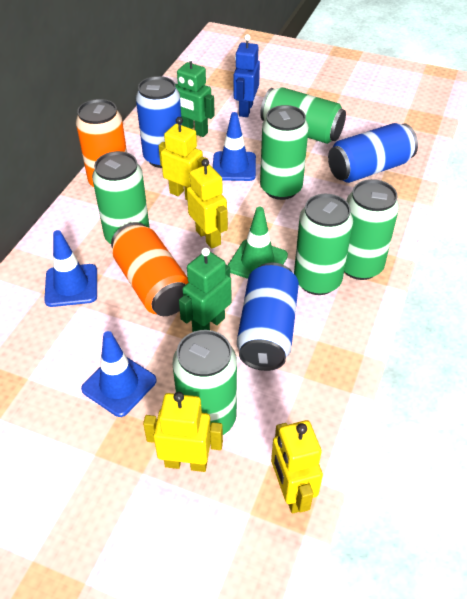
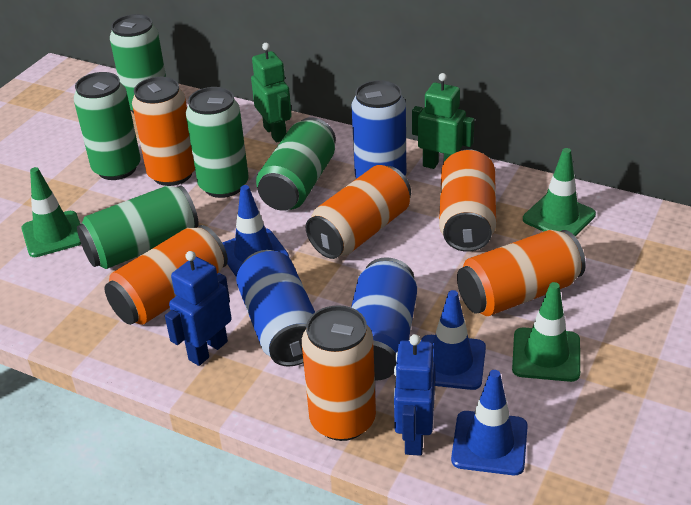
blue robot: 1 -> 2
green can: 6 -> 5
green traffic cone: 1 -> 3
orange can: 2 -> 6
yellow robot: 4 -> 0

